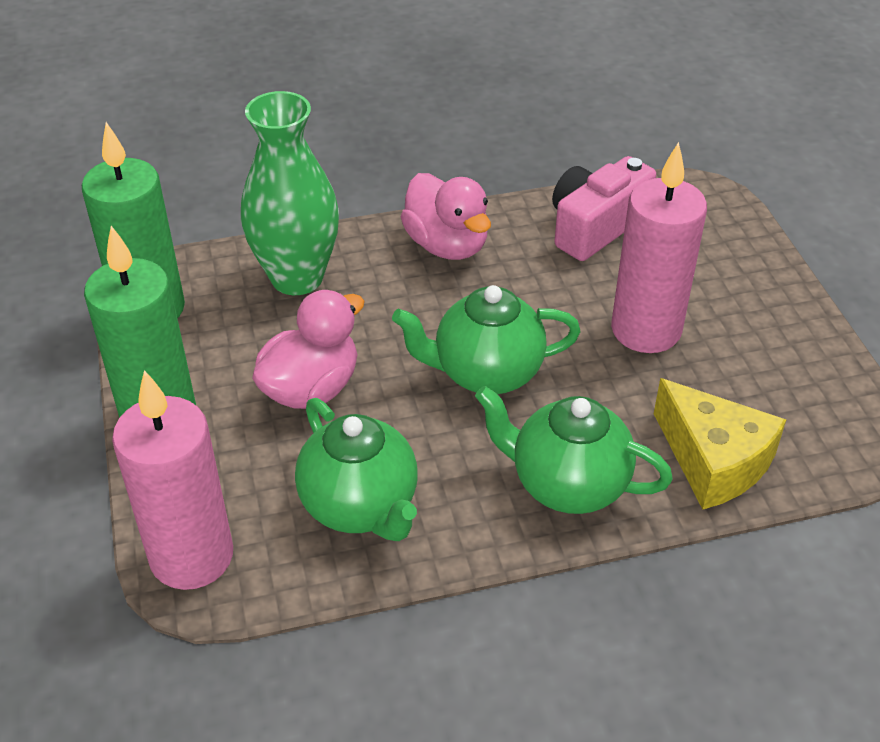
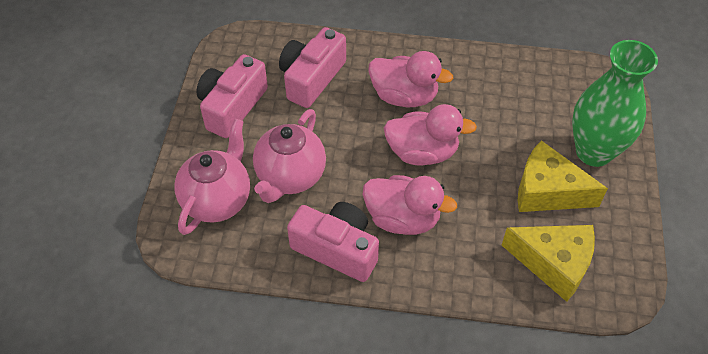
green candle: 2 -> 0
green teapot: 3 -> 0
pink camera: 1 -> 3
pink candle: 2 -> 0
pink duck: 2 -> 3
pink teapot: 0 -> 2
yellow cheese: 1 -> 2

